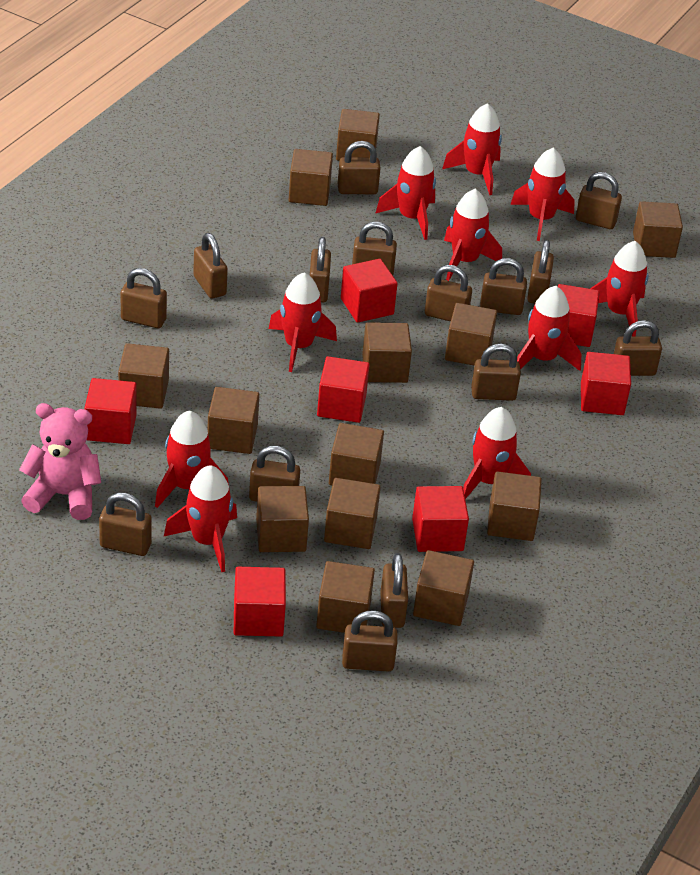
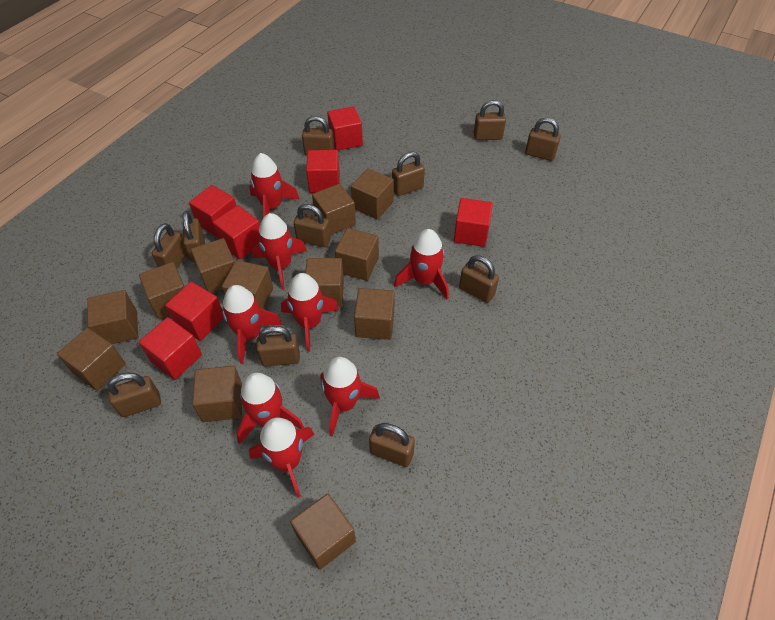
brown cube: 13 -> 12
brown padlock: 15 -> 11
pink teddy bear: 1 -> 0
red rocket: 10 -> 8

